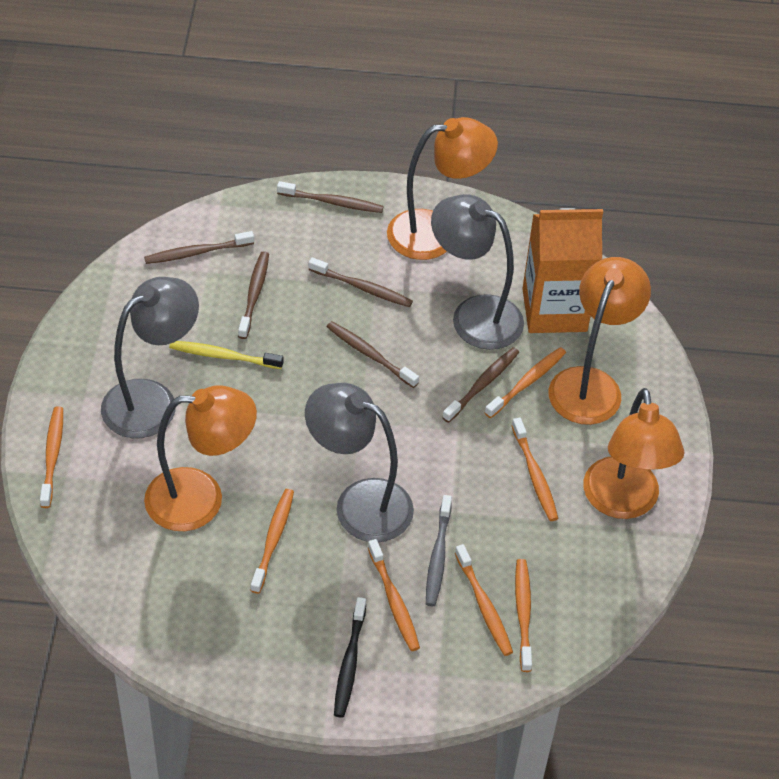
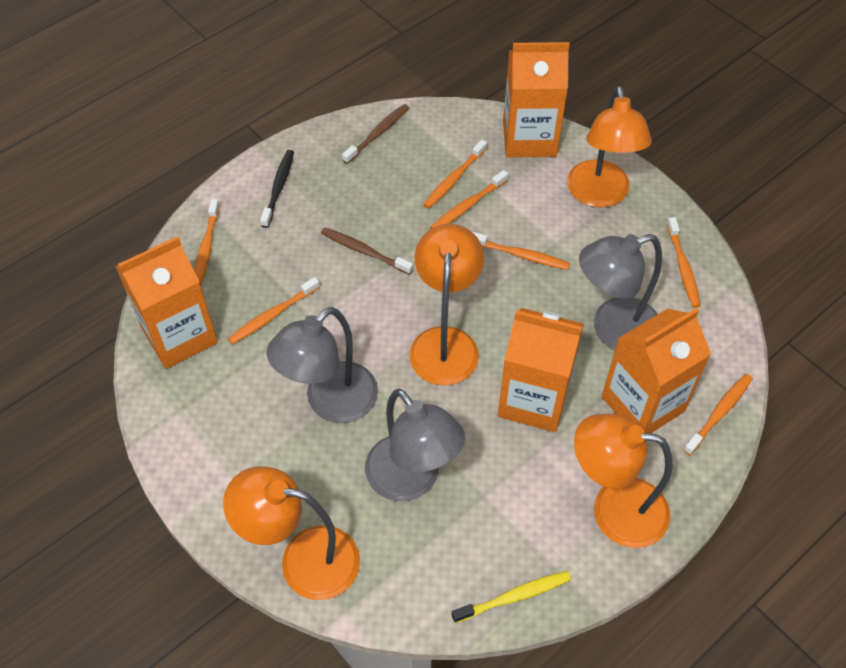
brown toothbrush: 6 -> 2
grey toothbrush: 1 -> 0
orange carton: 1 -> 4

